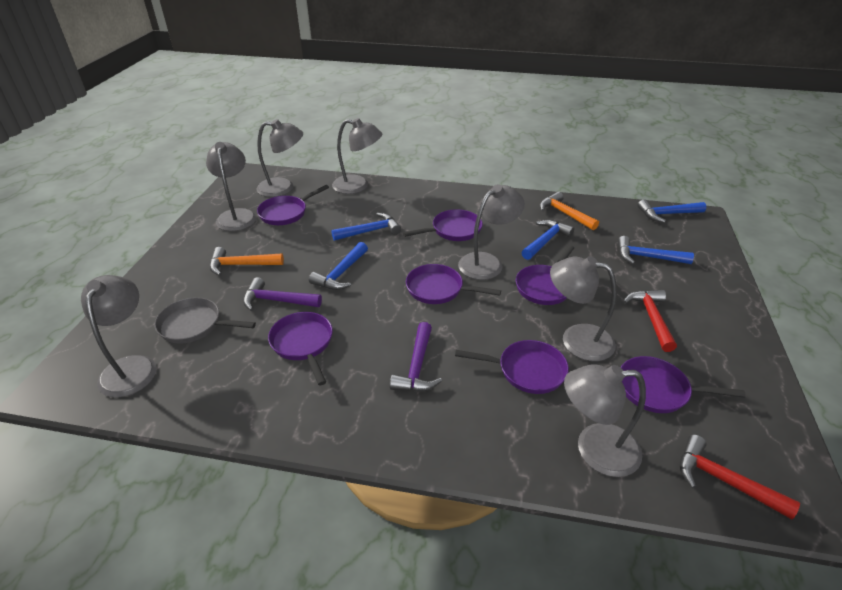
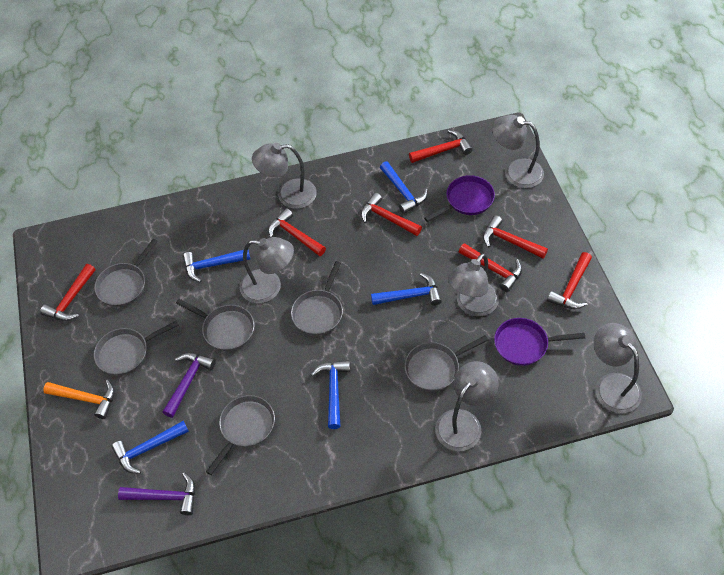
grey lamp: 7 -> 6
grey pan: 1 -> 6
orange hammer: 2 -> 1
purple pan: 7 -> 2
red hammer: 2 -> 7

